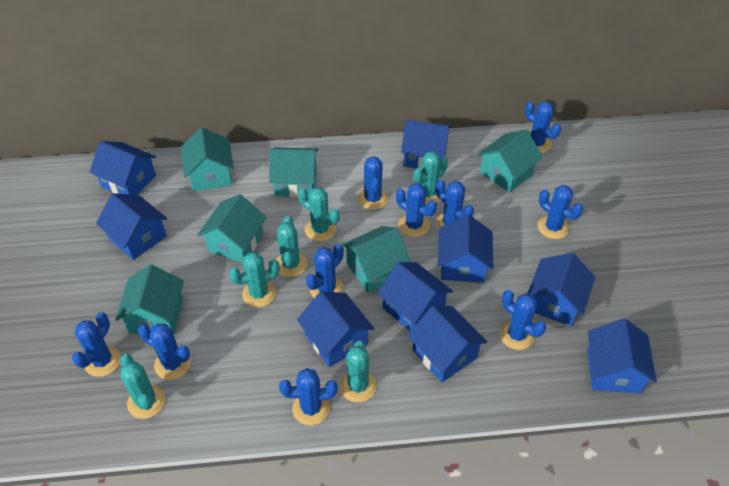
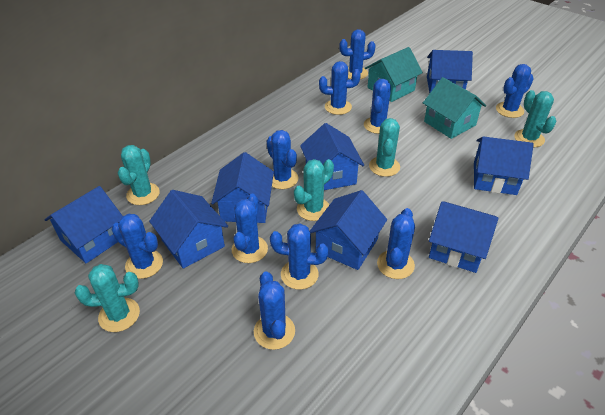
blue house: 9 -> 8
turquoise cactus: 6 -> 5
turquoise house: 6 -> 2

